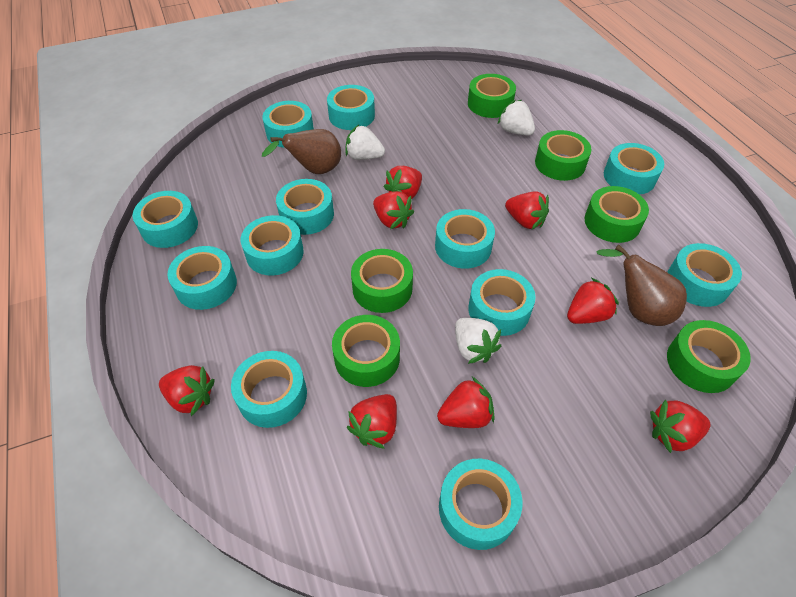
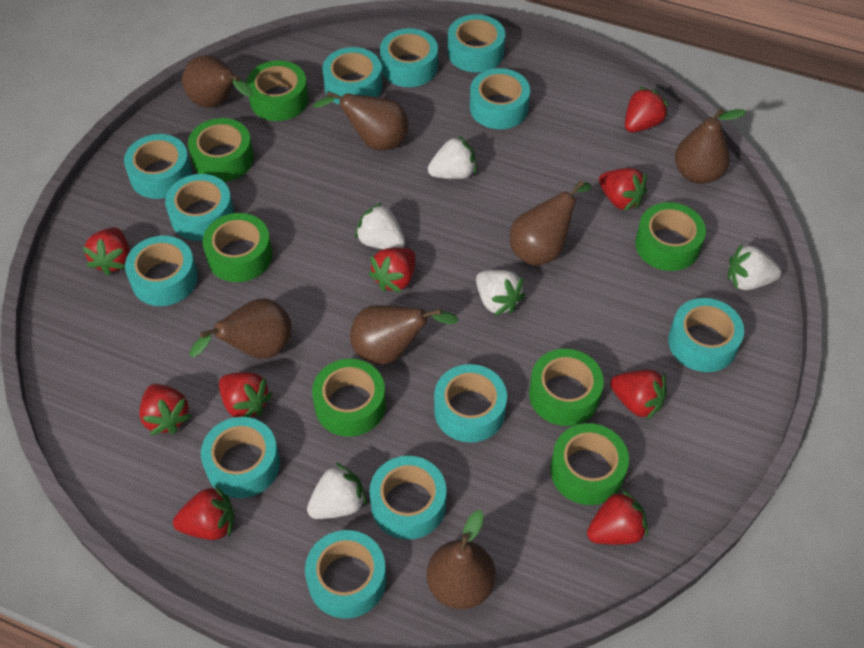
brown pear: 2 -> 7
green tape: 6 -> 7
red strawberry: 8 -> 9
white strawberry: 3 -> 5

